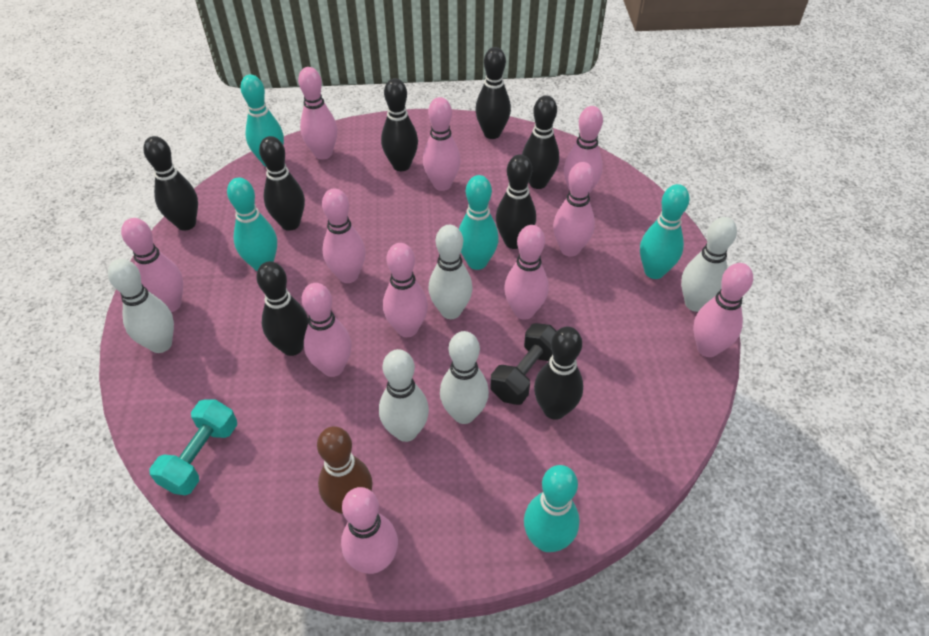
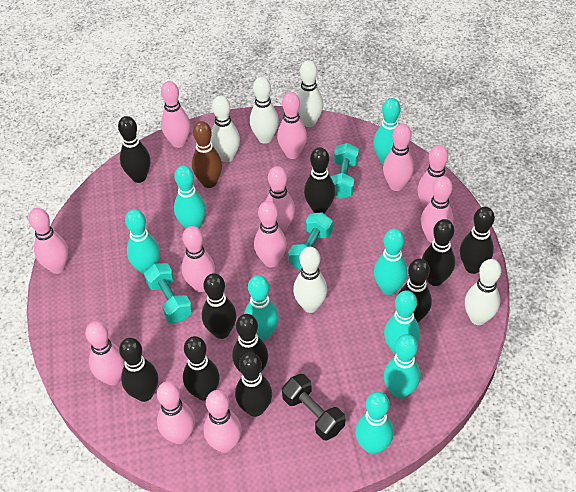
black bowling pin: 8 -> 10
pink bowling pin: 11 -> 12
turquoise bowling pin: 5 -> 8
turquoise dumbbell: 1 -> 3

